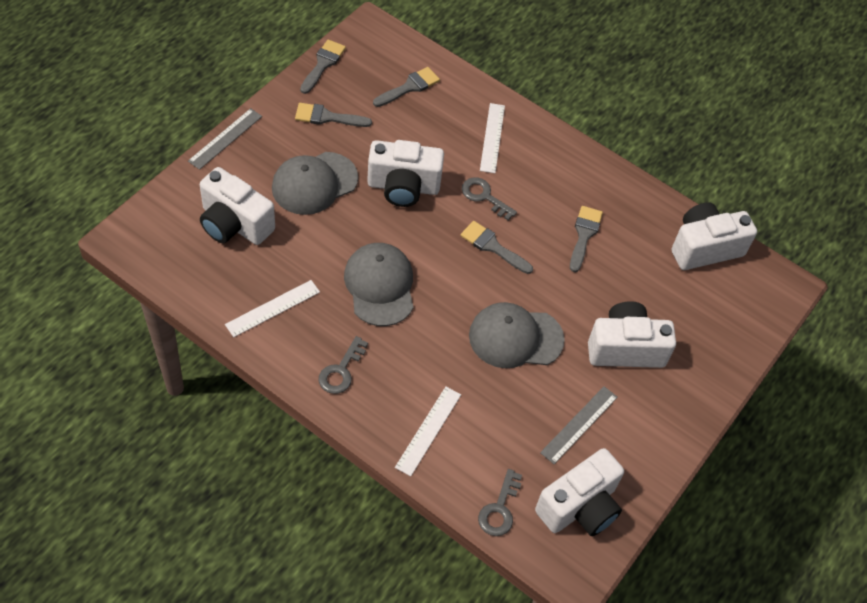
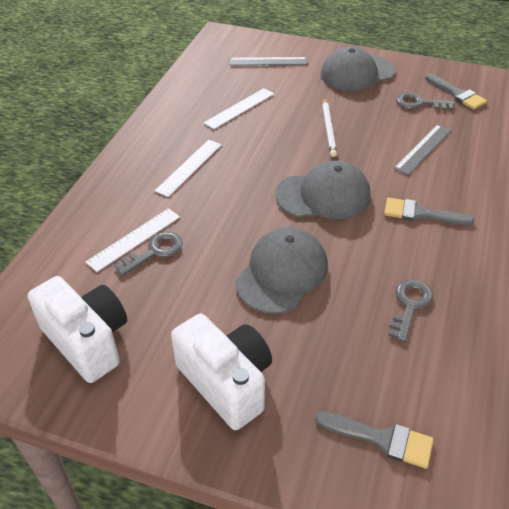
grey brush: 5 -> 3
white camera: 5 -> 2
white pencil: 0 -> 1

